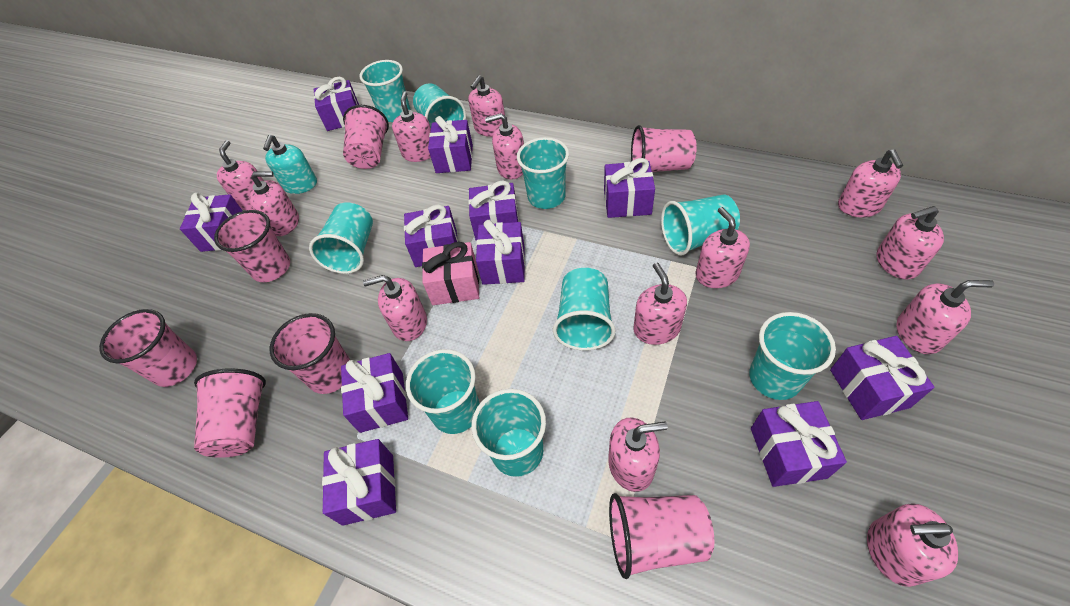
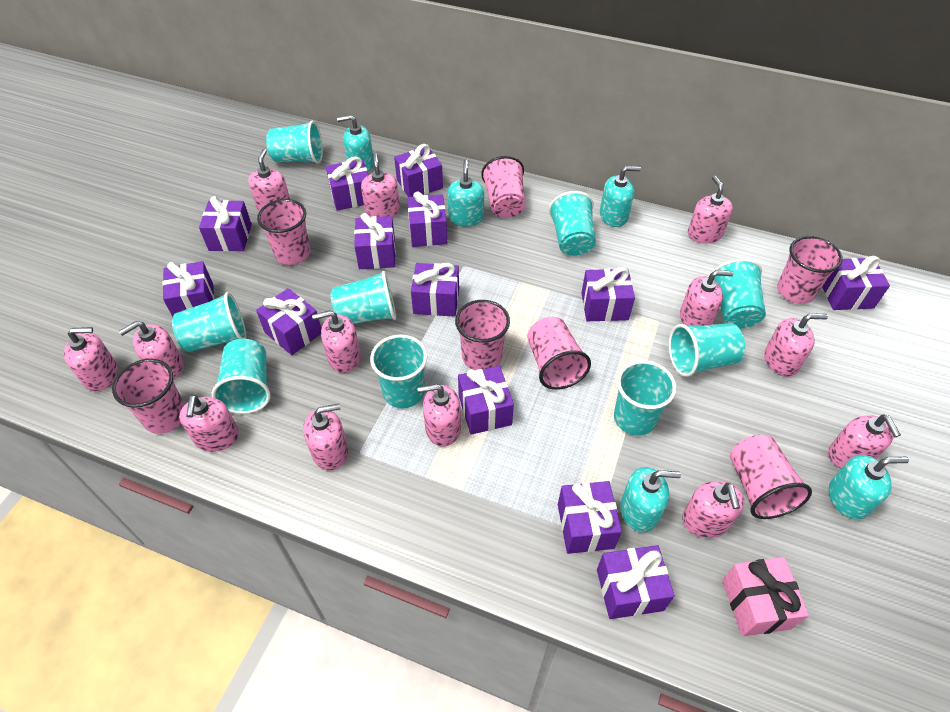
purple gift: 11 -> 13
turquoise soap dispenser: 1 -> 5

